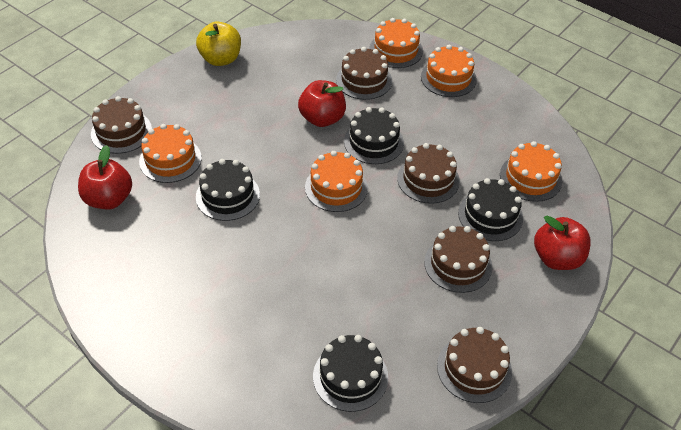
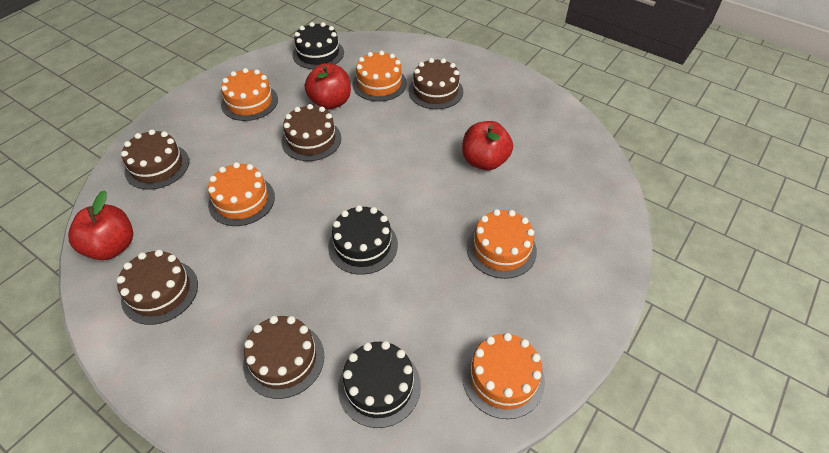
black cake: 4 -> 3
yellow apple: 1 -> 0

